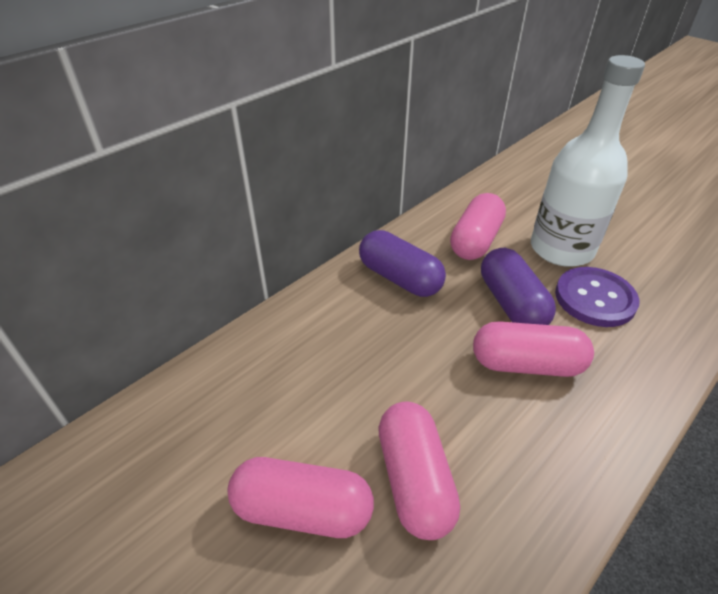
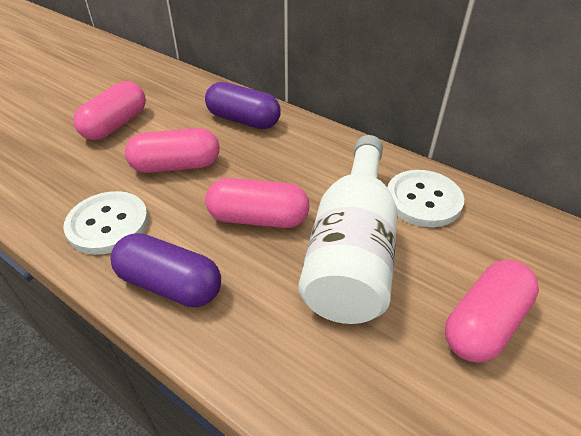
purple button: 1 -> 0
white button: 0 -> 2

